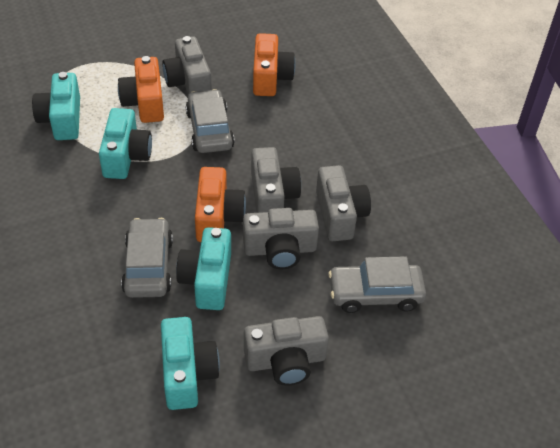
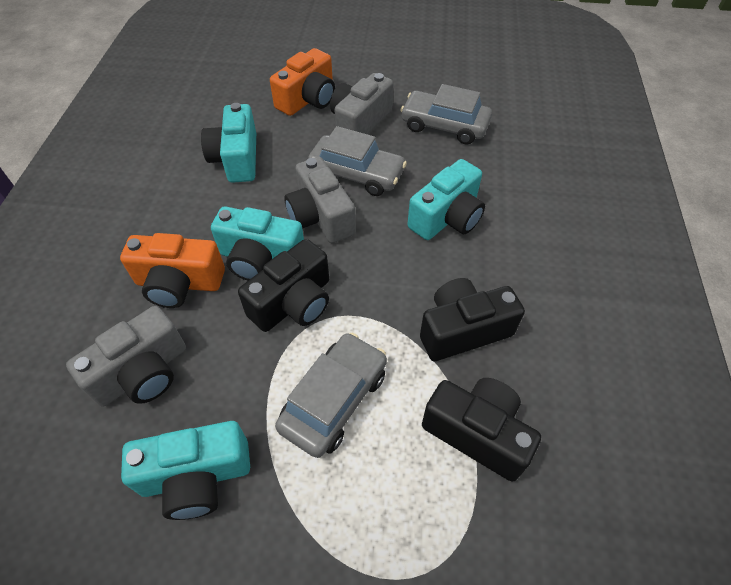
black camera: 0 -> 3
grey camera: 5 -> 3
orange camera: 3 -> 2

